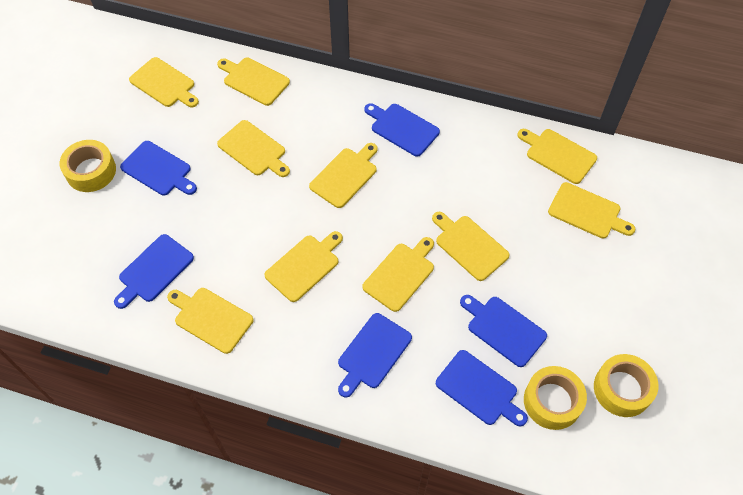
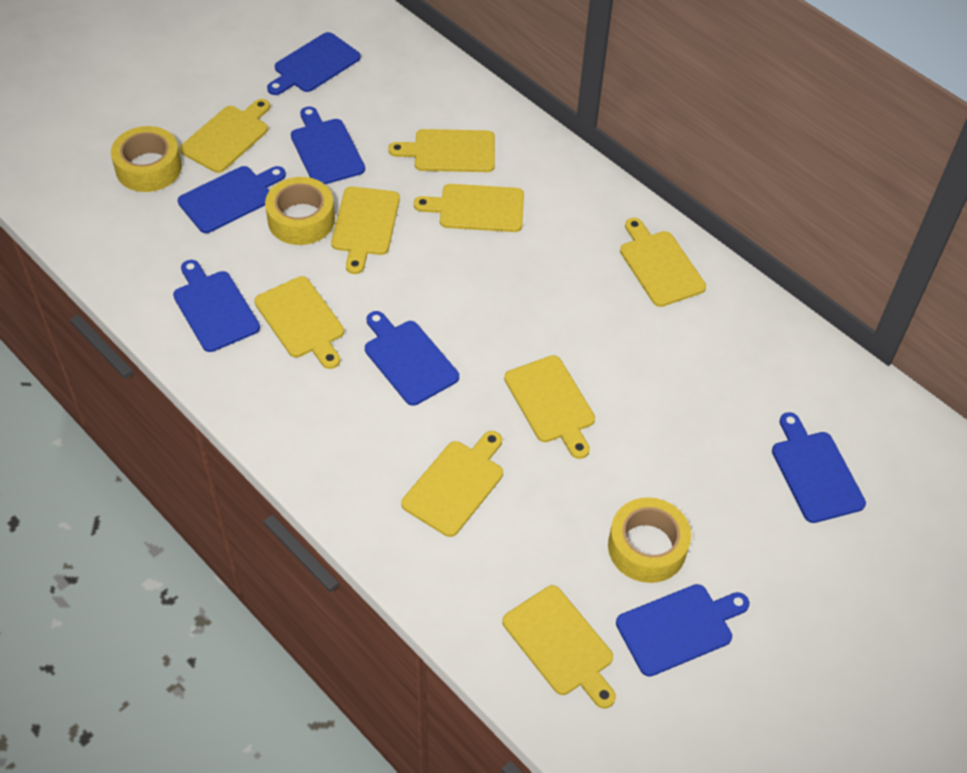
blue cutting board: 6 -> 7
yellow cutting board: 10 -> 9

